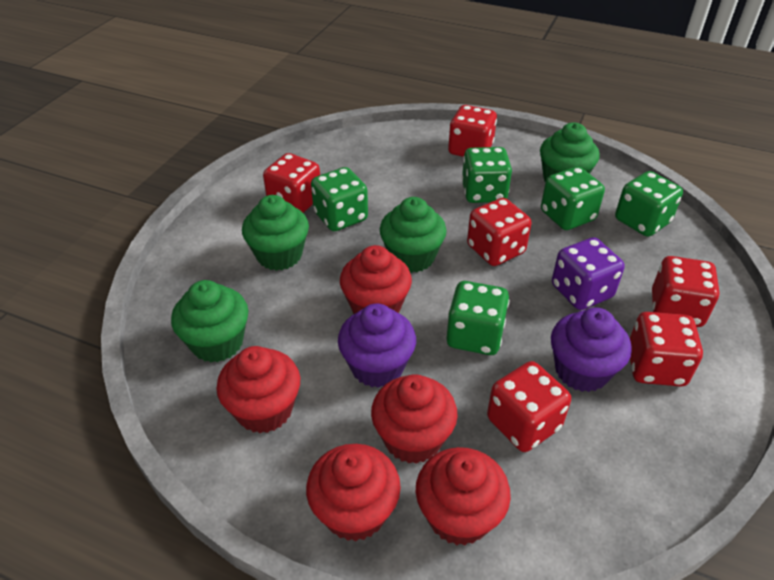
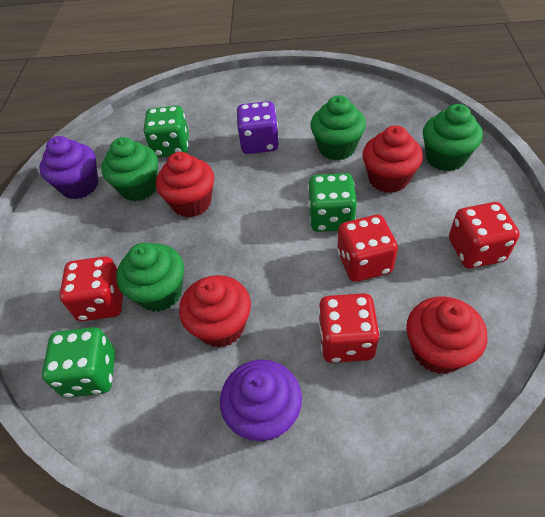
green dice: 5 -> 3
red cupcake: 5 -> 4
red dice: 6 -> 4

